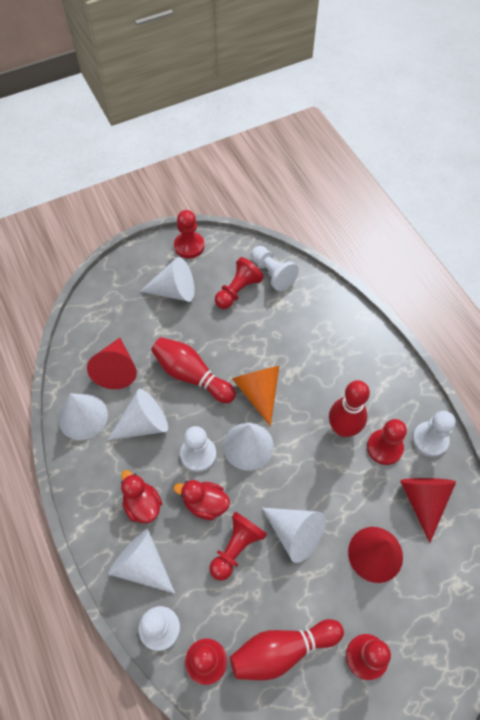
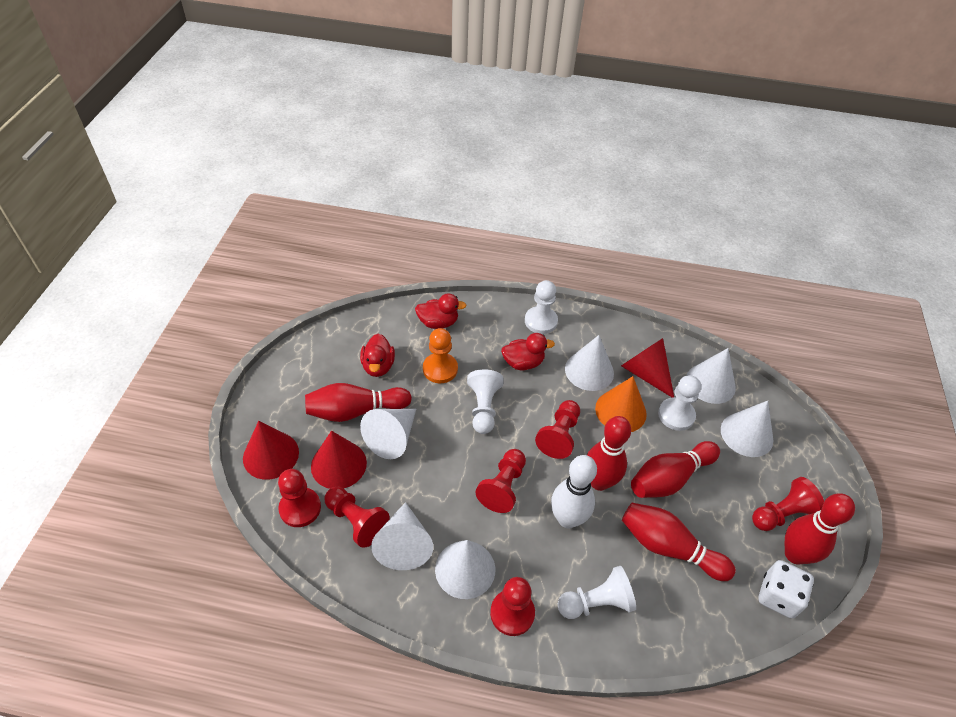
orange pawn: 0 -> 1
red bowling pin: 3 -> 5
red duck: 2 -> 3
white bowling pin: 0 -> 1
white dice: 0 -> 1

